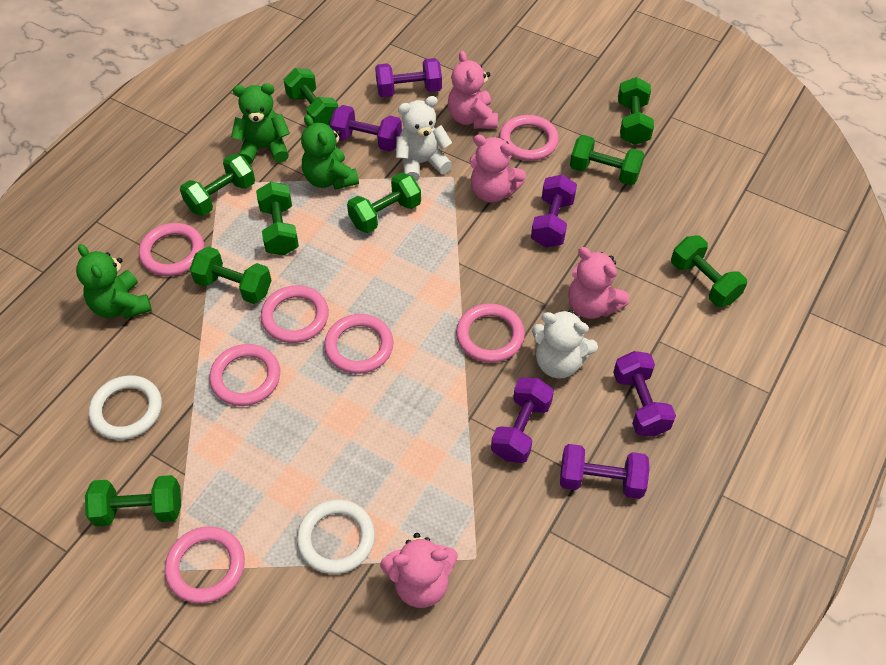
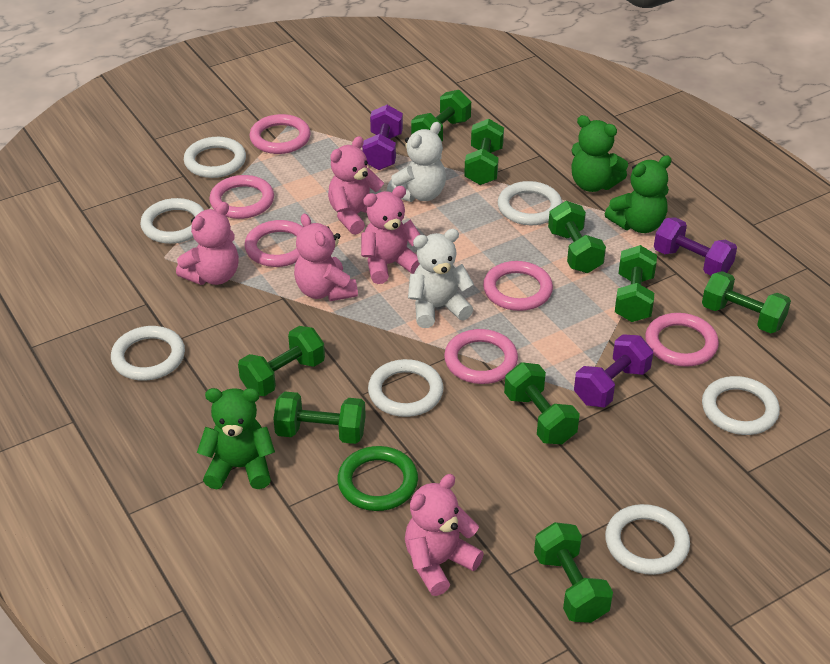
green ring: 0 -> 1
pink ring: 7 -> 6
pink teddy bear: 4 -> 5
purple dumbbell: 6 -> 3
white ring: 2 -> 7

